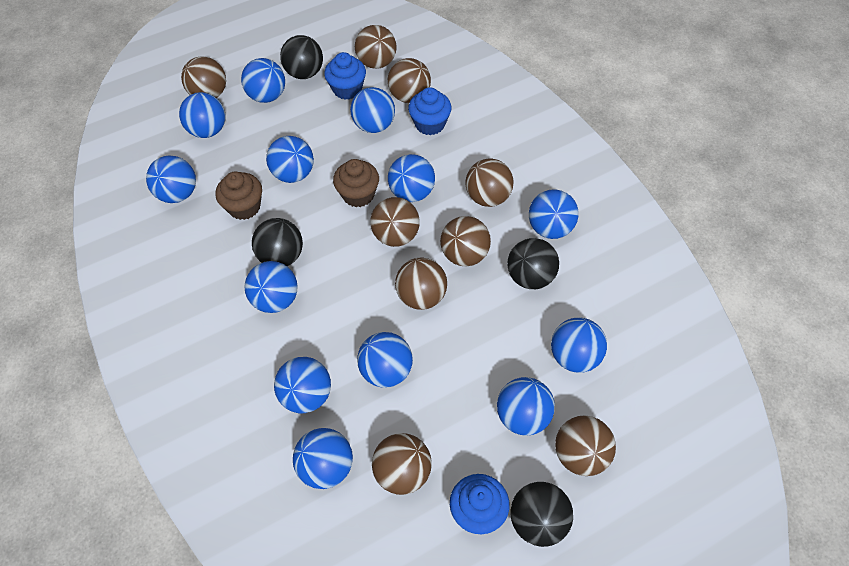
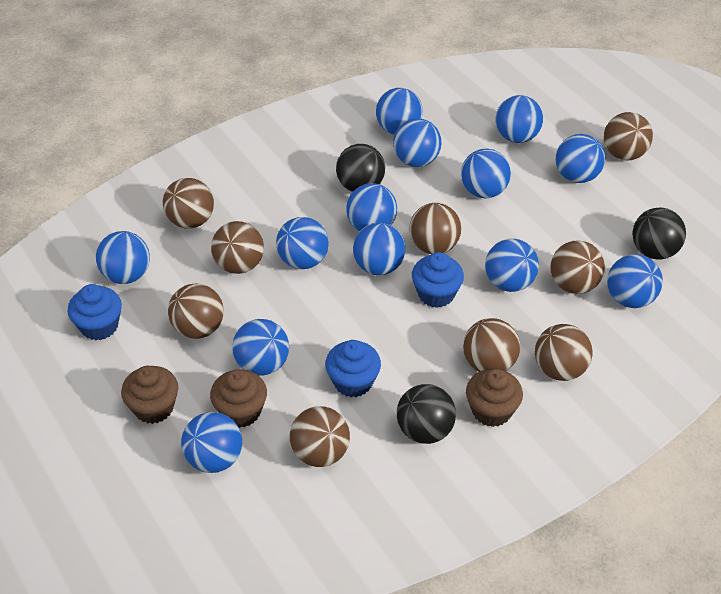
black ball: 4 -> 3
brown cupcake: 2 -> 3

